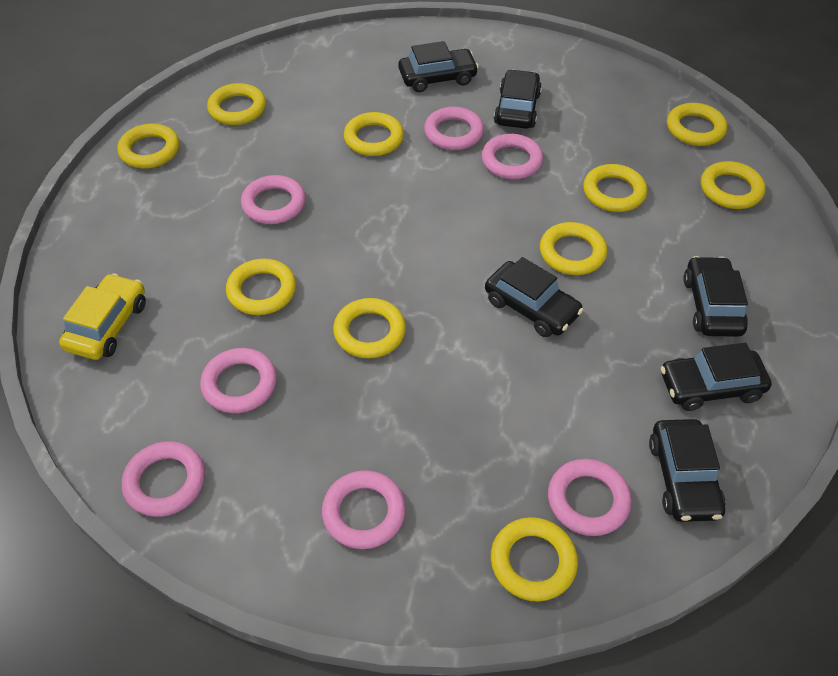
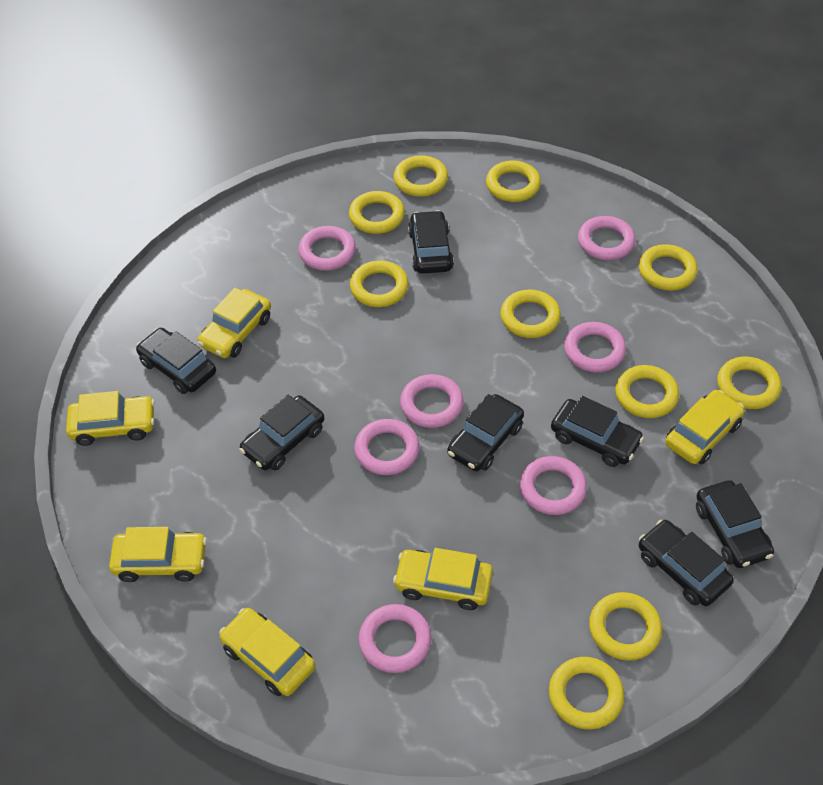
black car: 6 -> 7
yellow car: 1 -> 6

